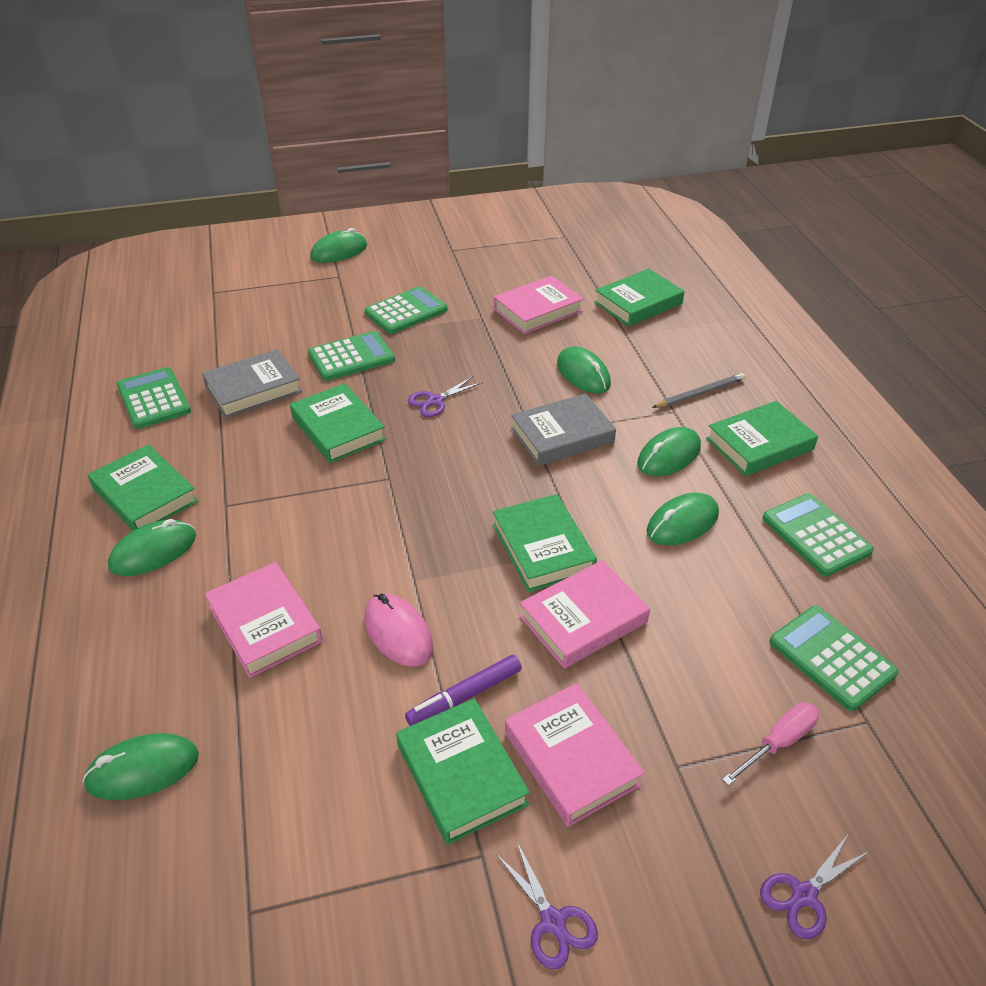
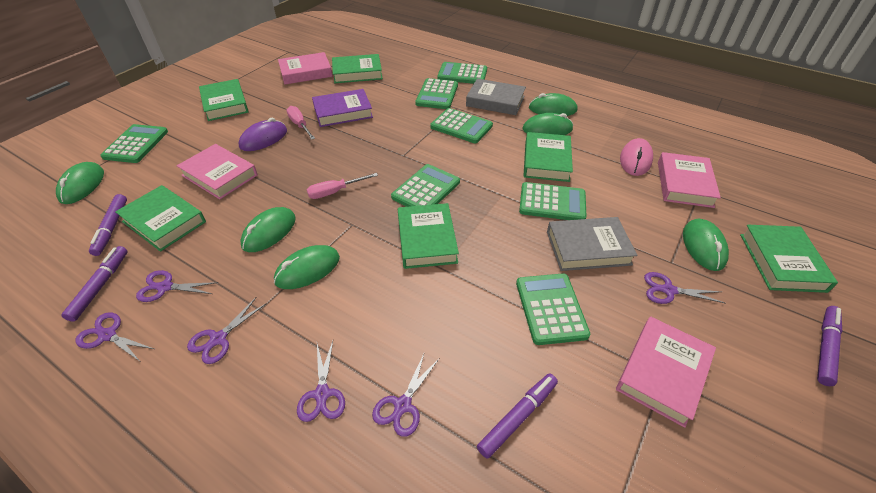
green calculator: 5 -> 7
grey pencil: 1 -> 0
pink screwdriver: 1 -> 2
purple book: 0 -> 1
purple marker: 1 -> 4
purple mouse: 0 -> 1
purple scissors: 3 -> 6

